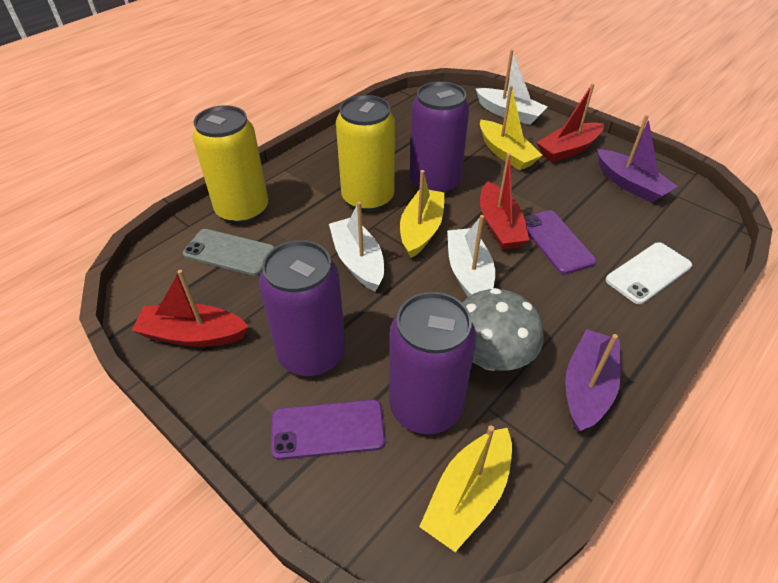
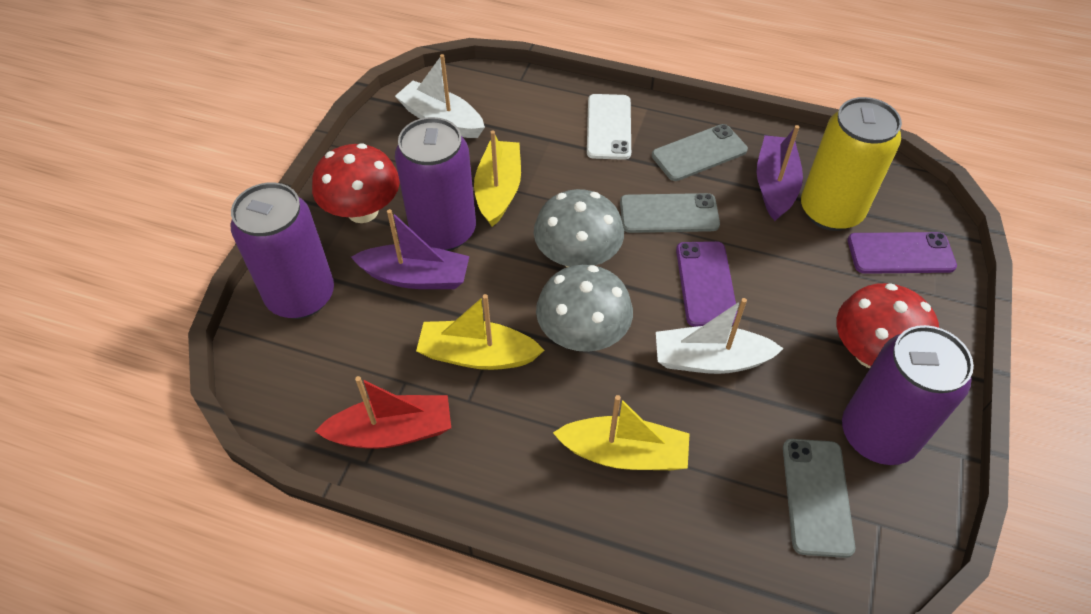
grey mushroom: 1 -> 2
grey phone: 1 -> 3
red boat: 3 -> 1
red mushroom: 0 -> 2
white boat: 3 -> 2
yellow can: 2 -> 1

